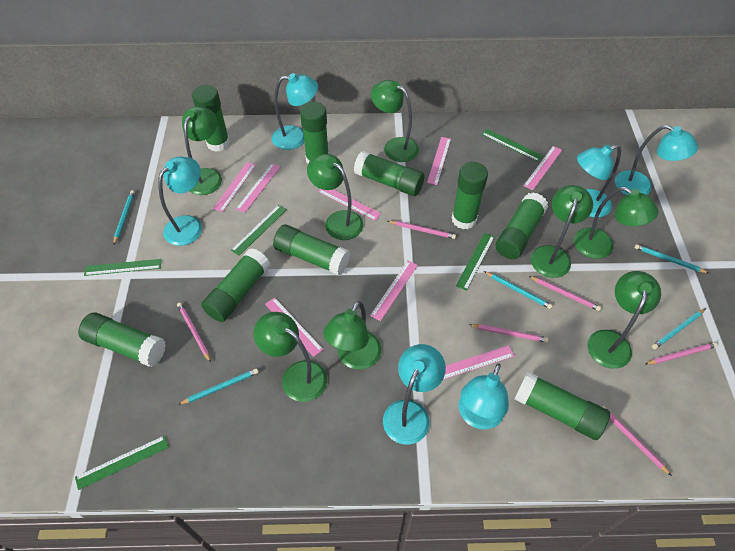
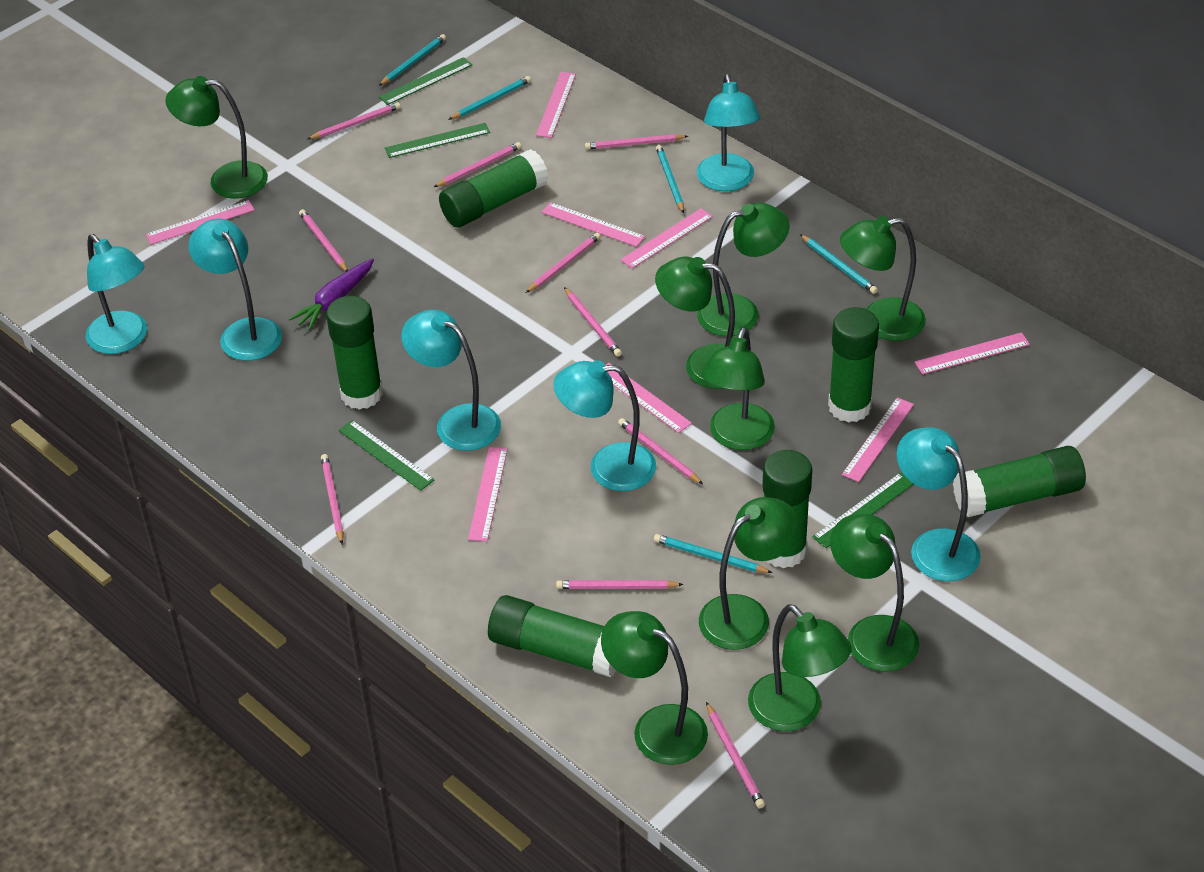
green glue stick: 9 -> 6
green lamp: 8 -> 9
green ruler: 5 -> 4
pink pencil: 6 -> 10
purple carrot: 0 -> 1

